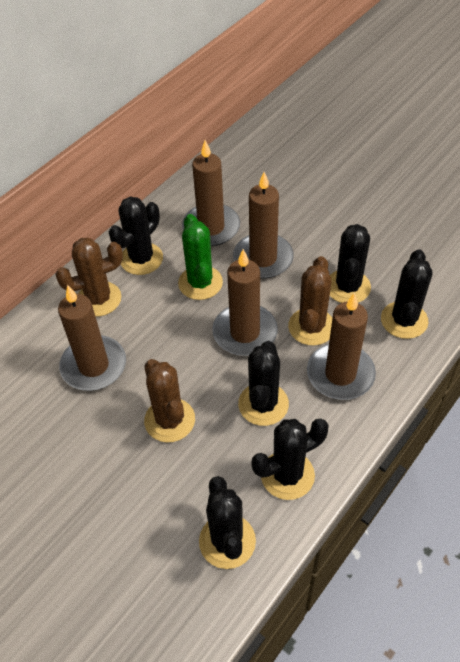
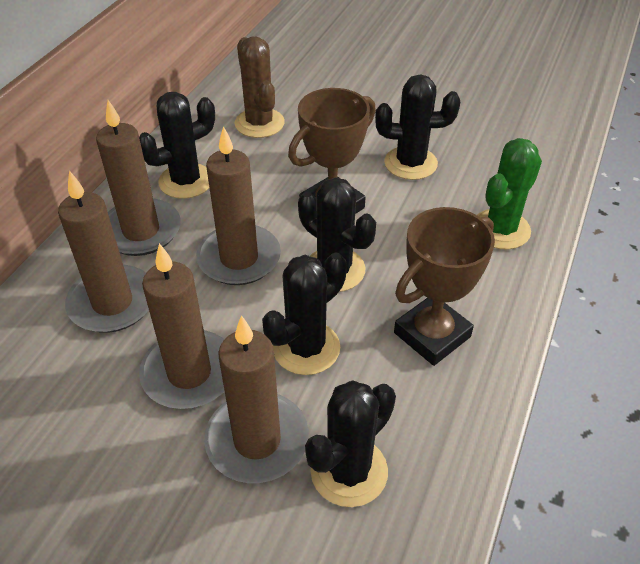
black cactus: 6 -> 5
brown cactus: 3 -> 1
brown trophy: 0 -> 2

